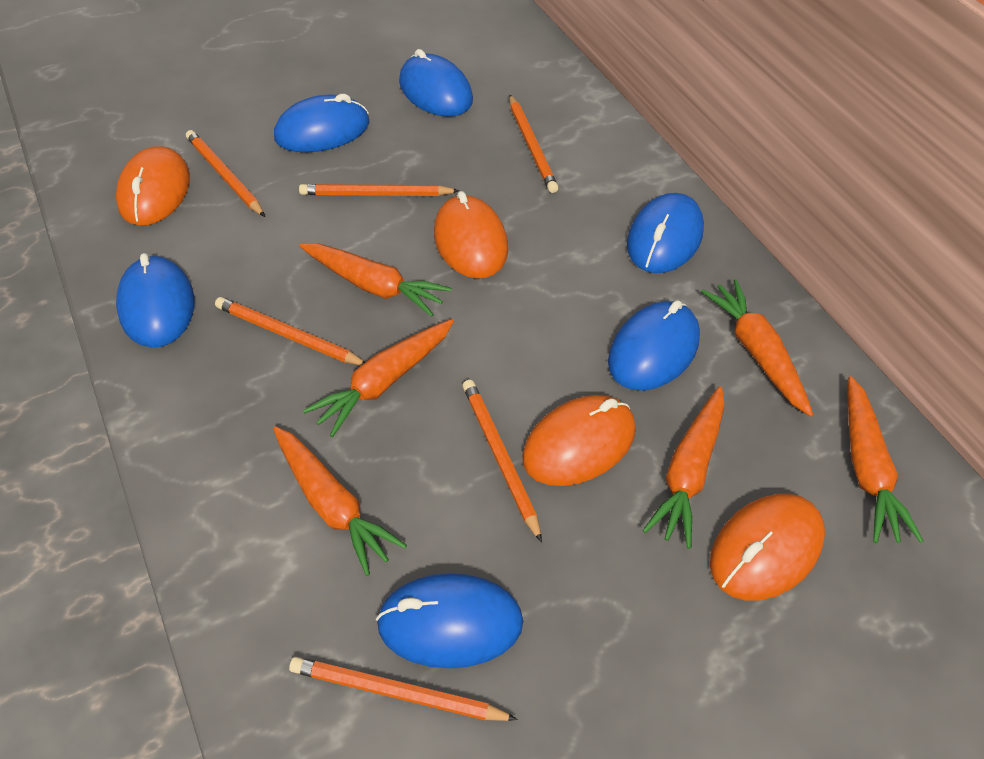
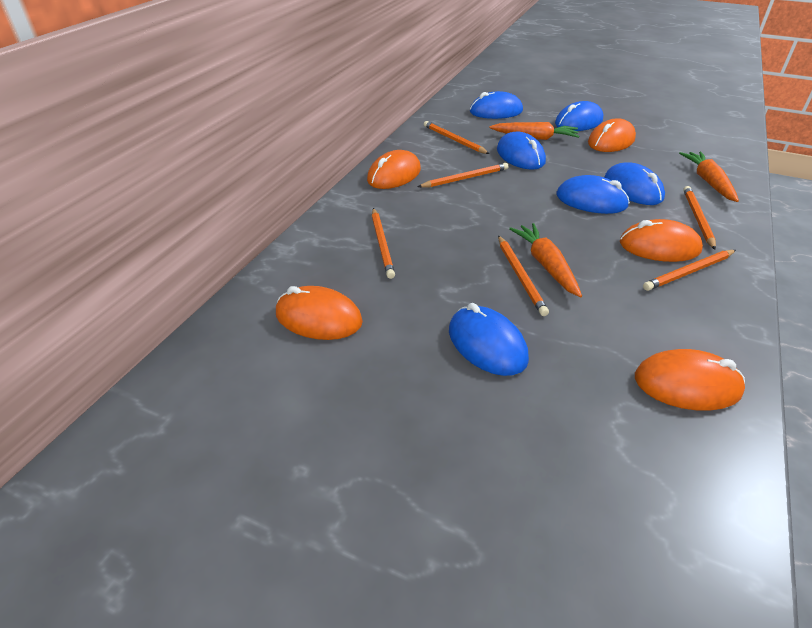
orange carrot: 6 -> 3
orange mouse: 4 -> 5

